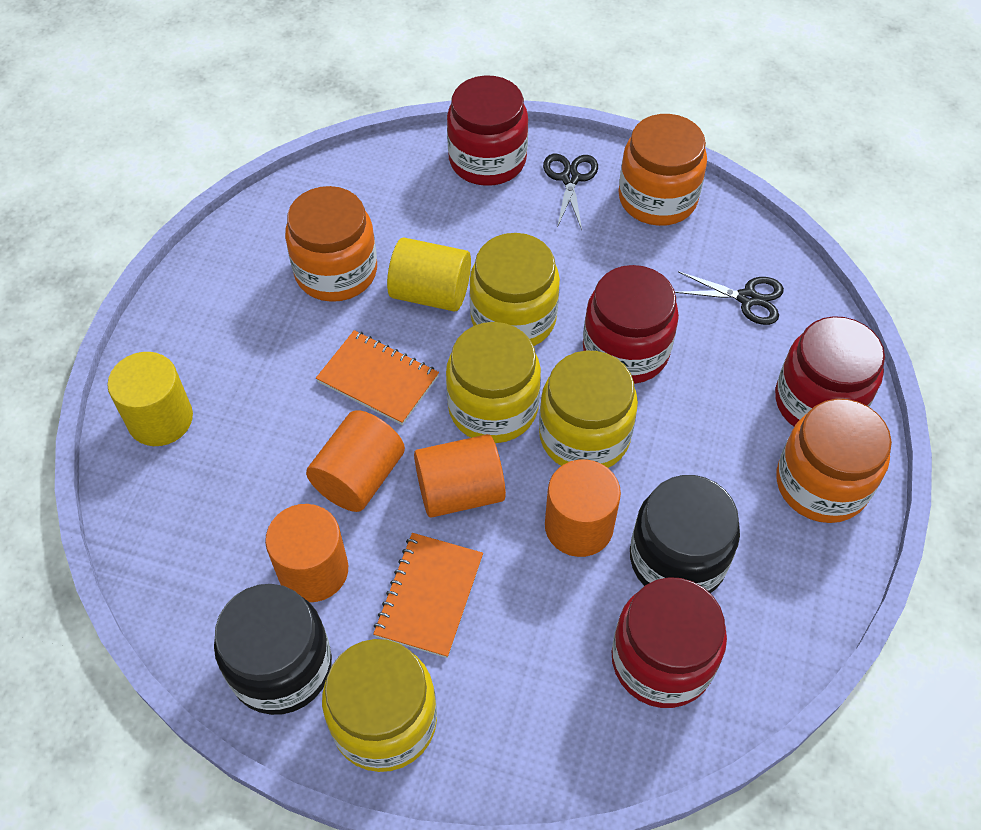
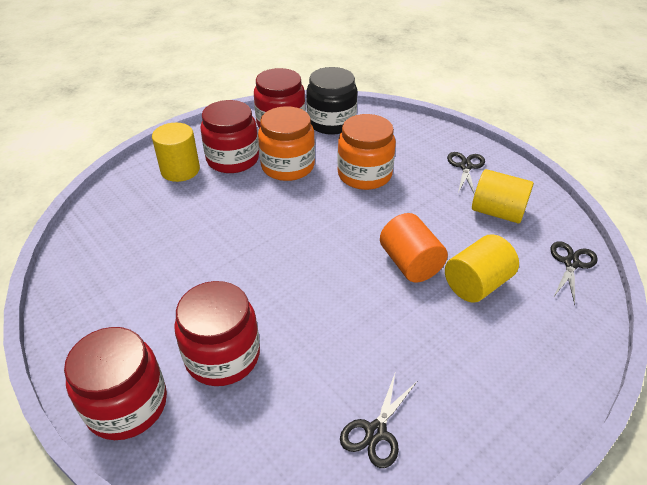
black jar: 2 -> 1
black scissors: 2 -> 3
orange cylinder: 4 -> 1
orange jar: 3 -> 2
orange notebook: 2 -> 0
yellow cylinder: 2 -> 3
yellow jar: 4 -> 0

